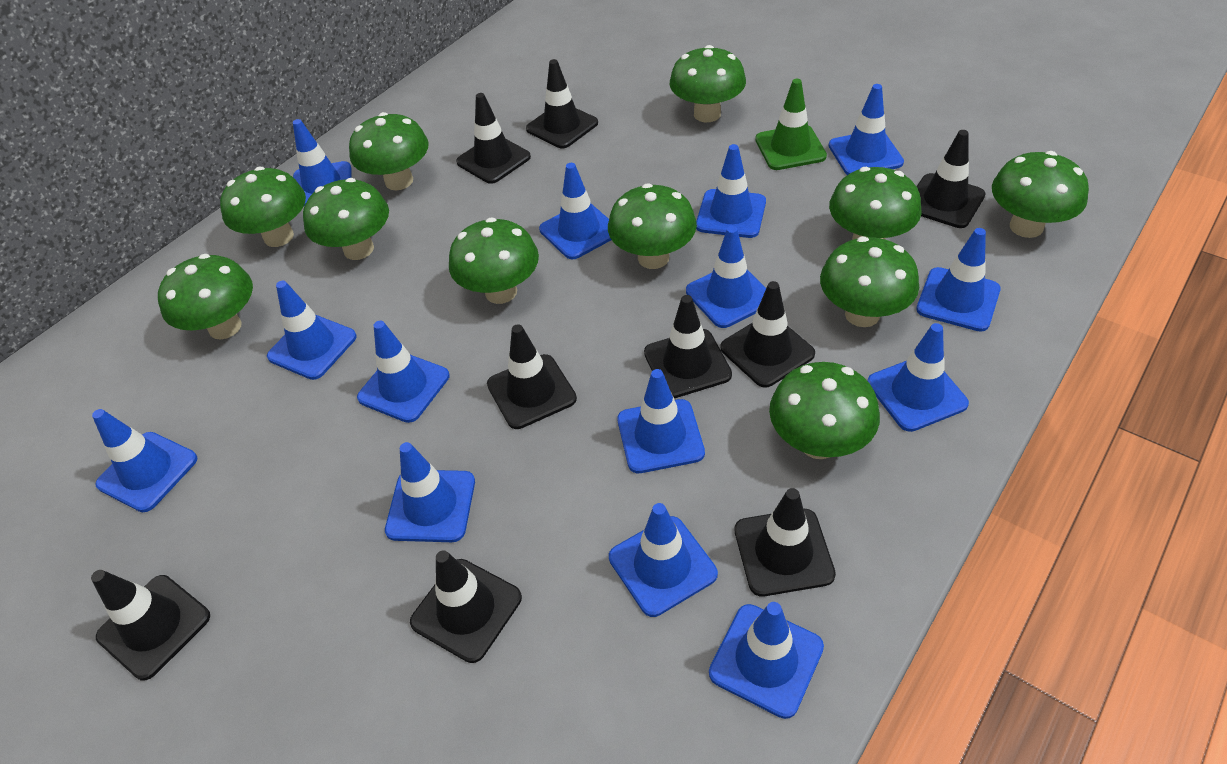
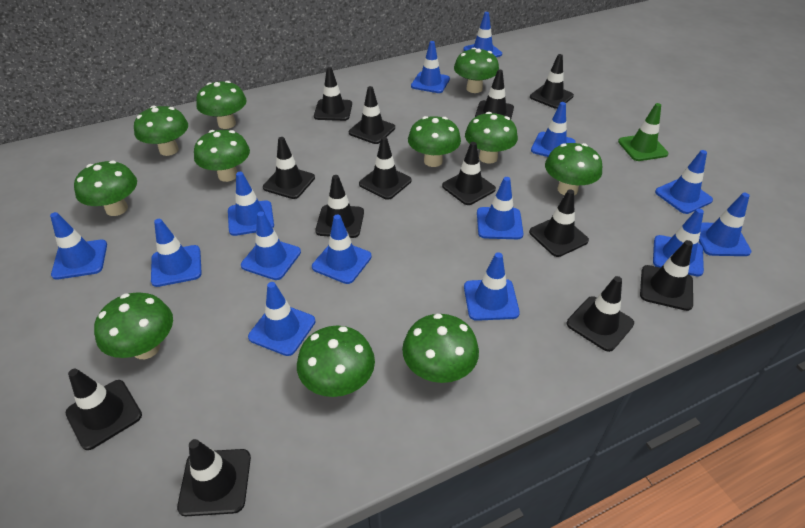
black traffic cone: 9 -> 13

